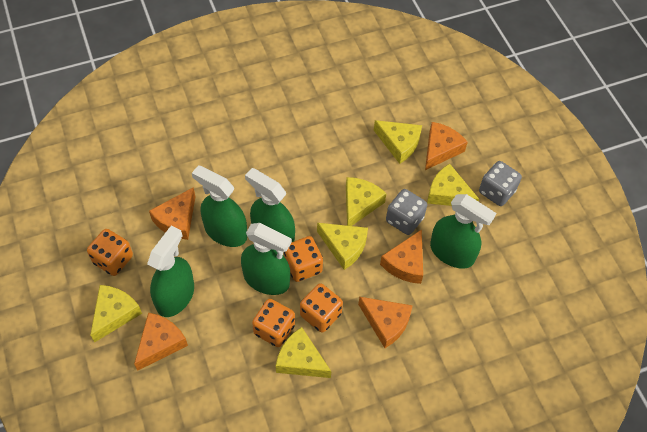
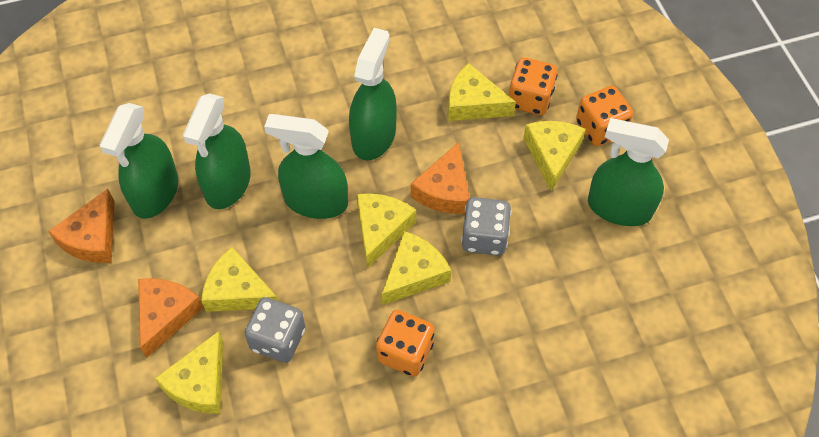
orange cheese: 5 -> 3
orange dice: 4 -> 3

